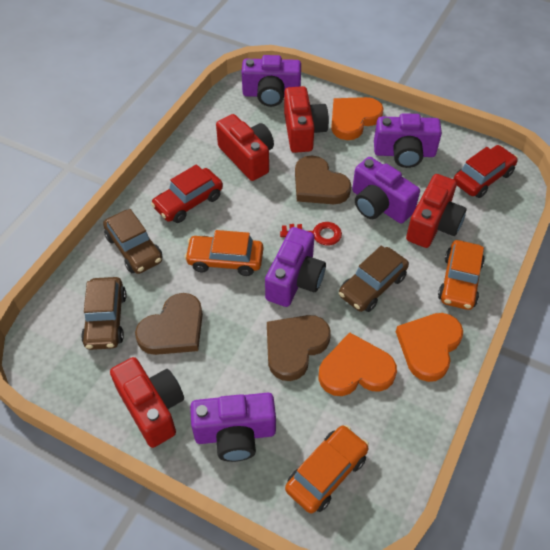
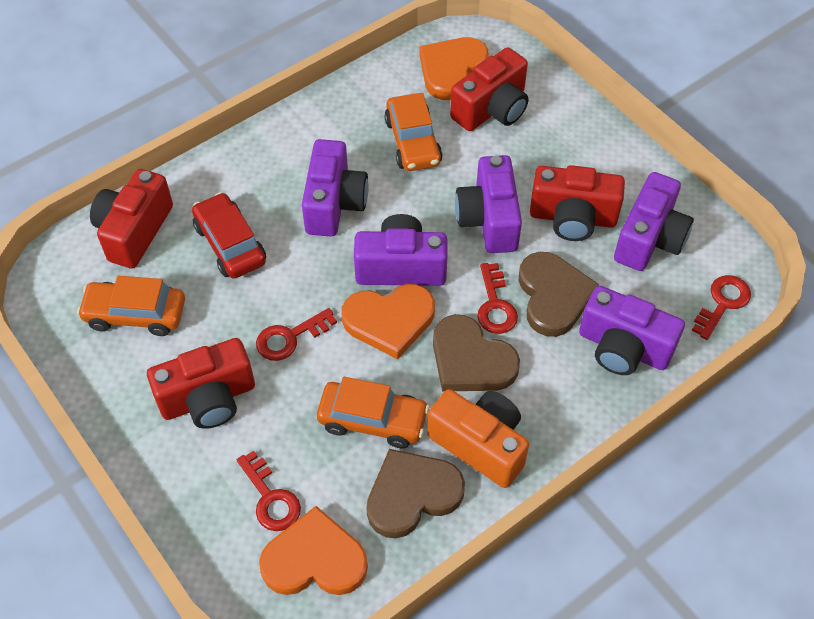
brown car: 3 -> 0
orange camera: 0 -> 1
red car: 2 -> 1
red key: 1 -> 4

